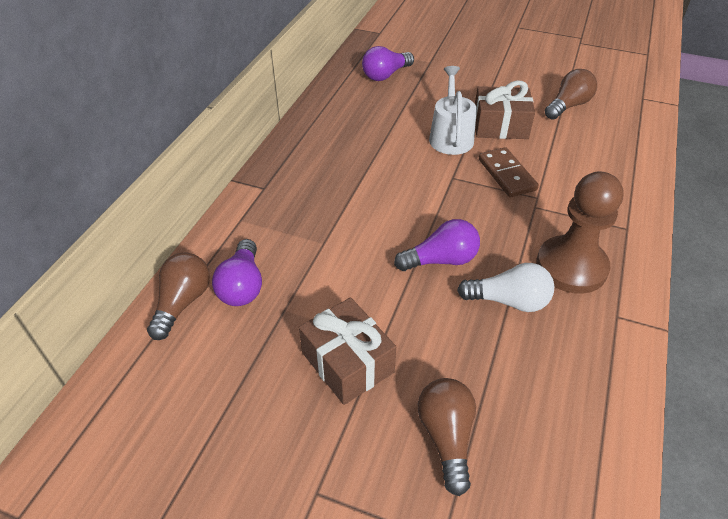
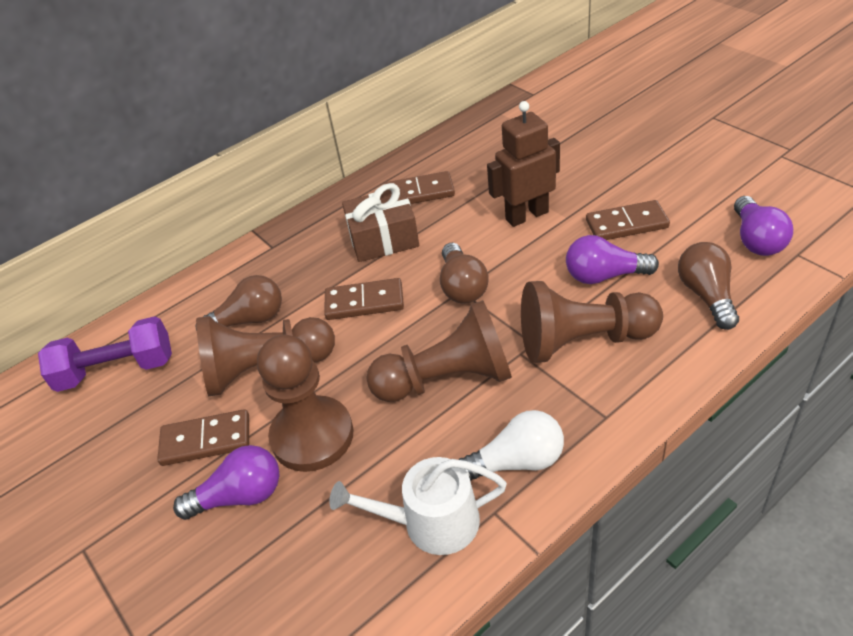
brown domino: 1 -> 4
brown gift: 2 -> 1
brown pawn: 1 -> 4
brown robot: 0 -> 1
purple dumbbell: 0 -> 1

